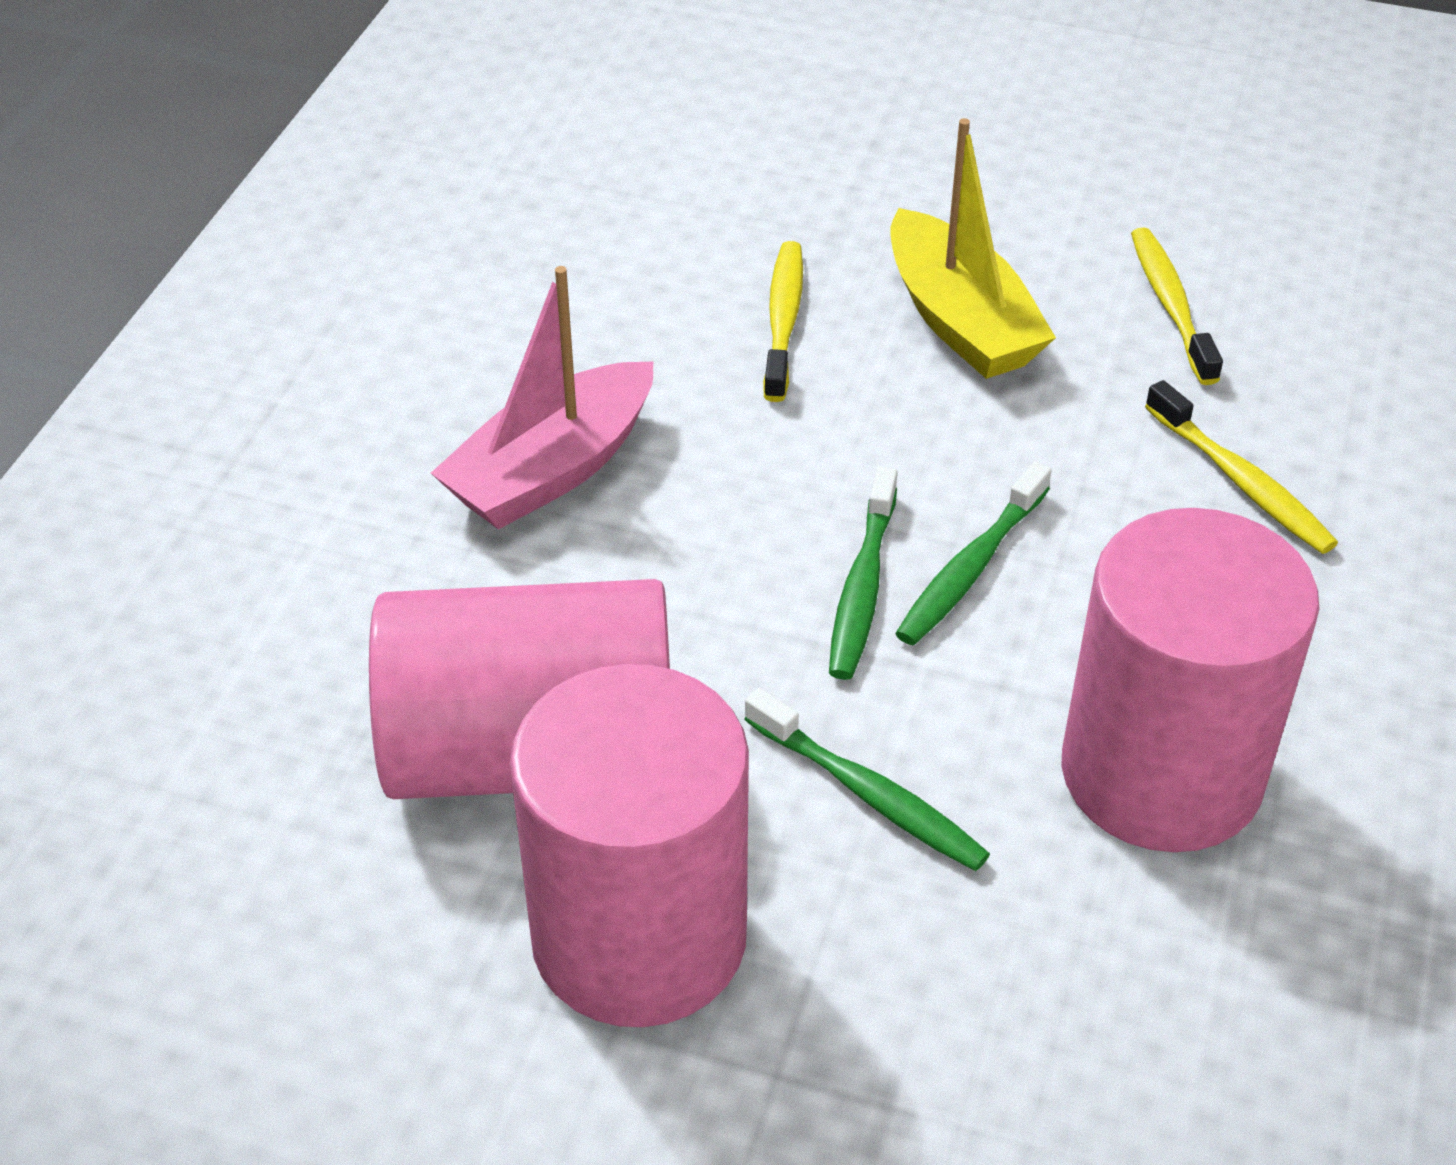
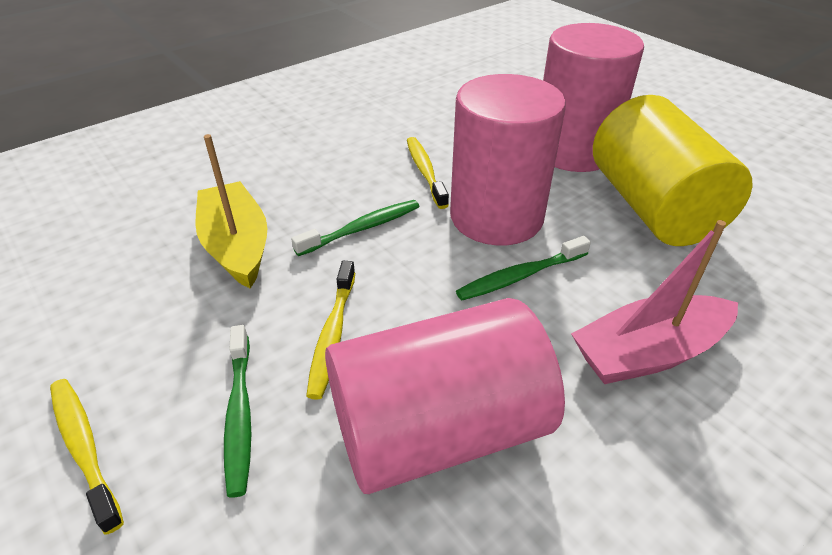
yellow cylinder: 0 -> 1

